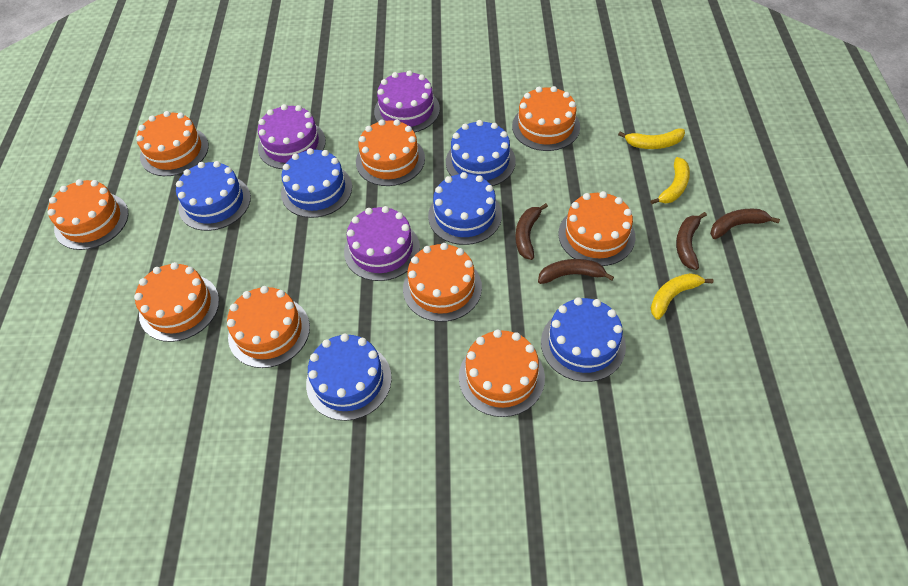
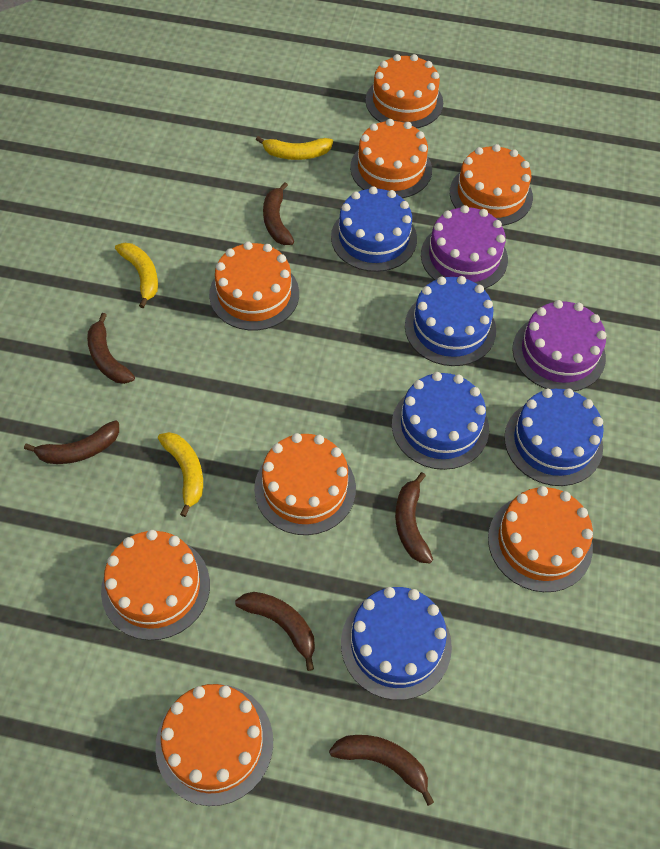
blue cake: 6 -> 5
brown banana: 4 -> 6
orange cake: 9 -> 8
purple cake: 3 -> 2

